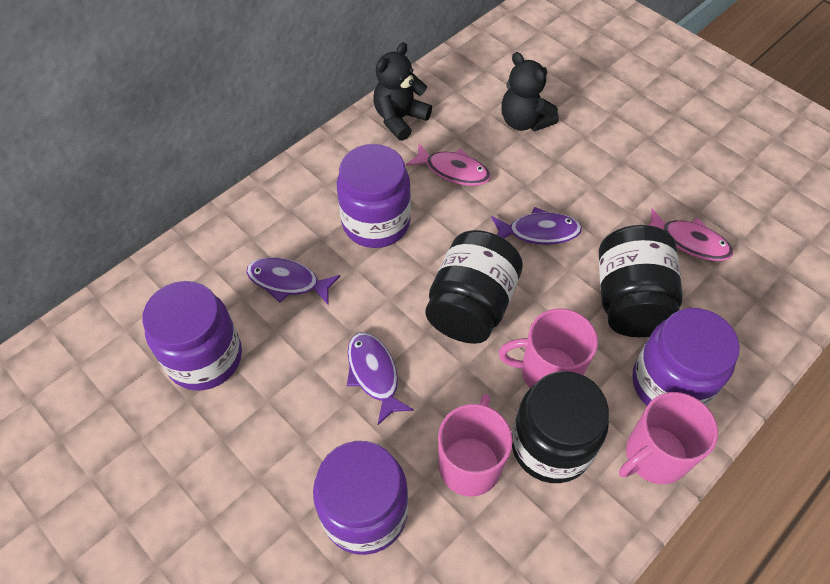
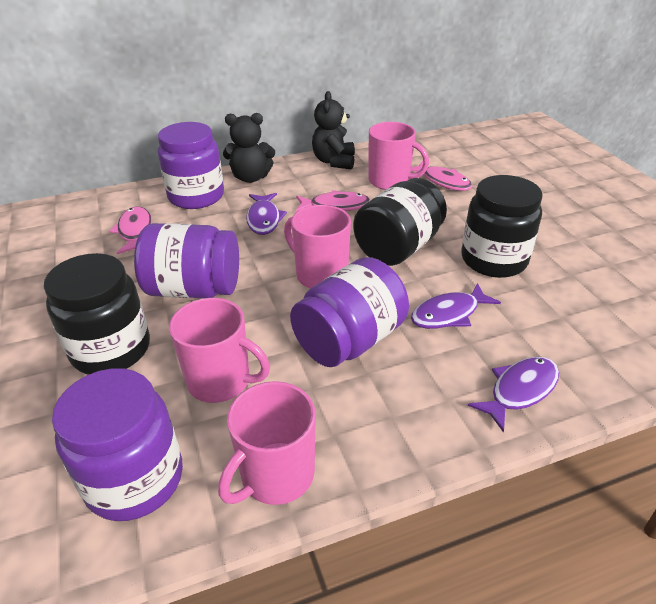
pink fish: 2 -> 3
pink mug: 3 -> 4

